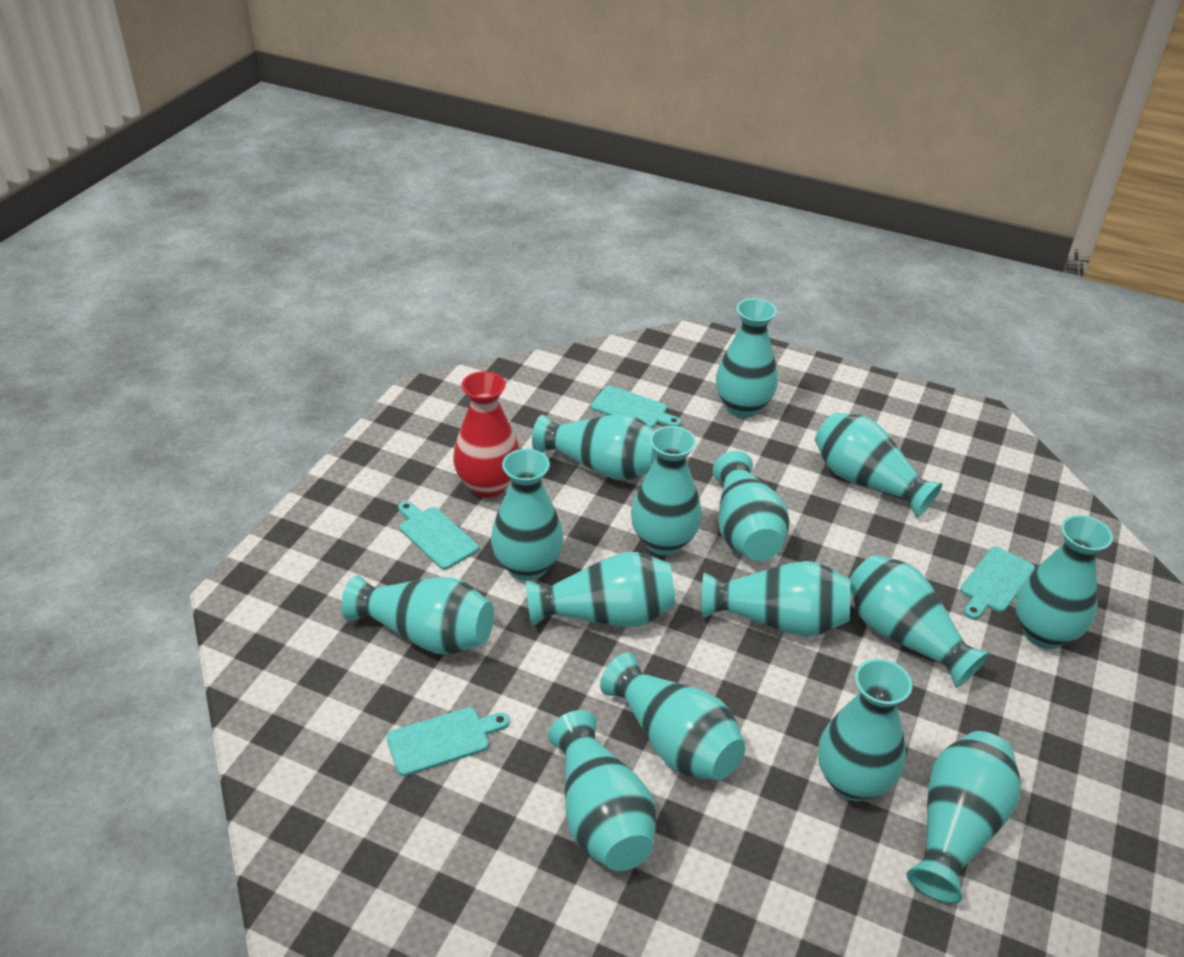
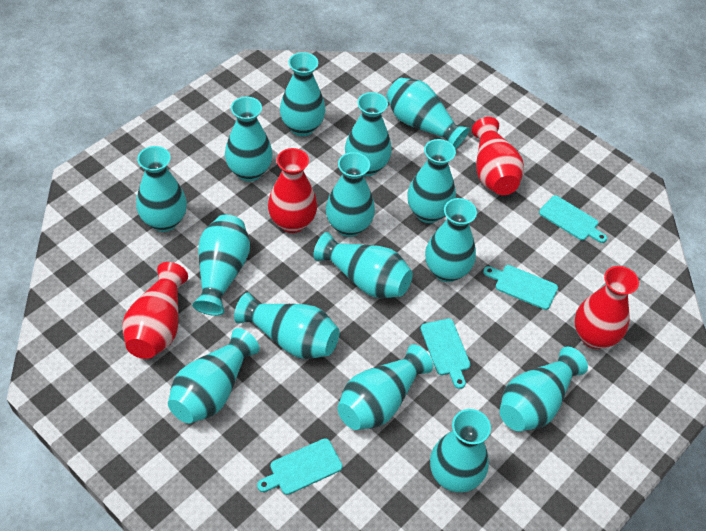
red vase: 1 -> 4

